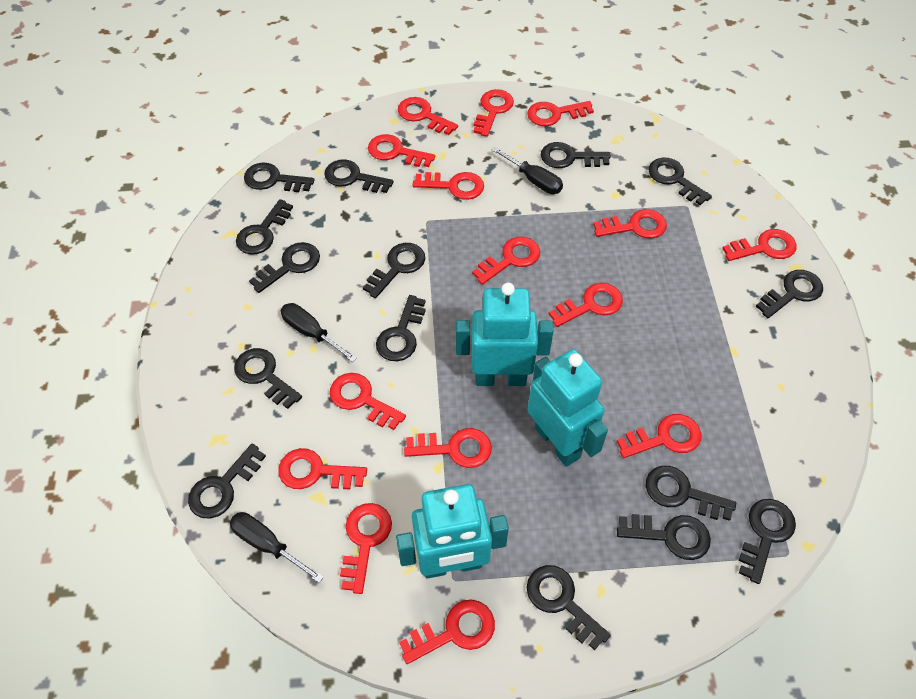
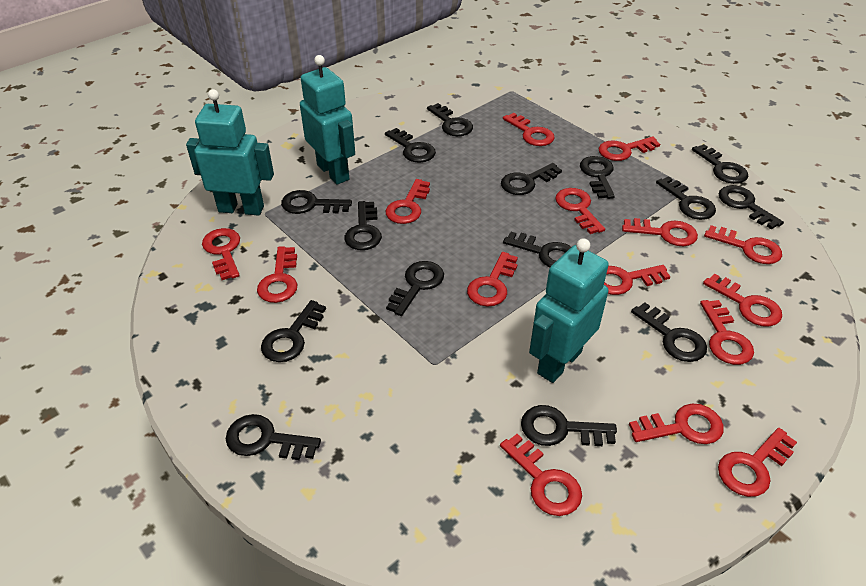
black screwdriver: 3 -> 0

